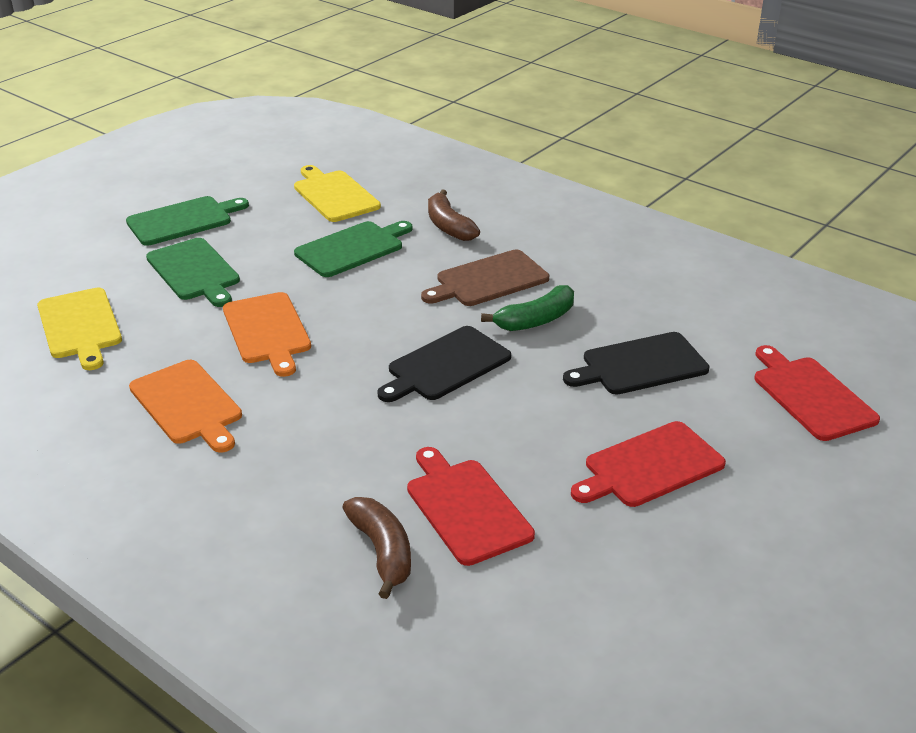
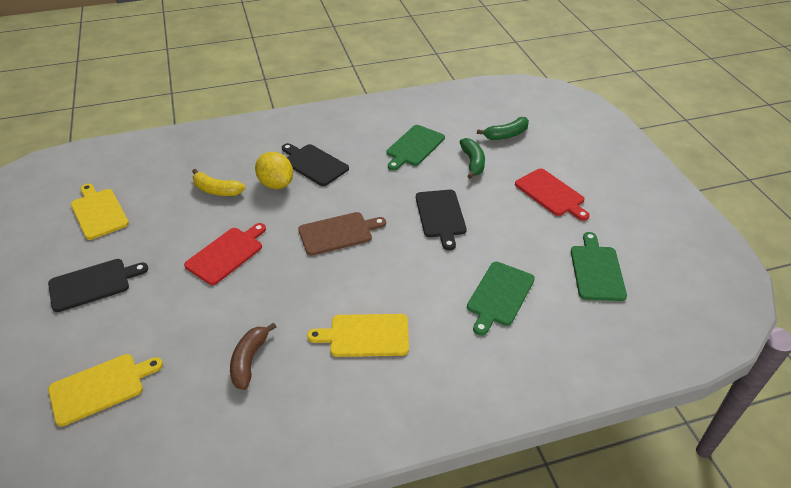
black cutting board: 2 -> 3
brown banana: 2 -> 1
green banana: 1 -> 2
orange cutting board: 2 -> 0
red cutting board: 3 -> 2
yellow banana: 0 -> 1
yellow cutting board: 2 -> 3
yellow lemon: 0 -> 1

